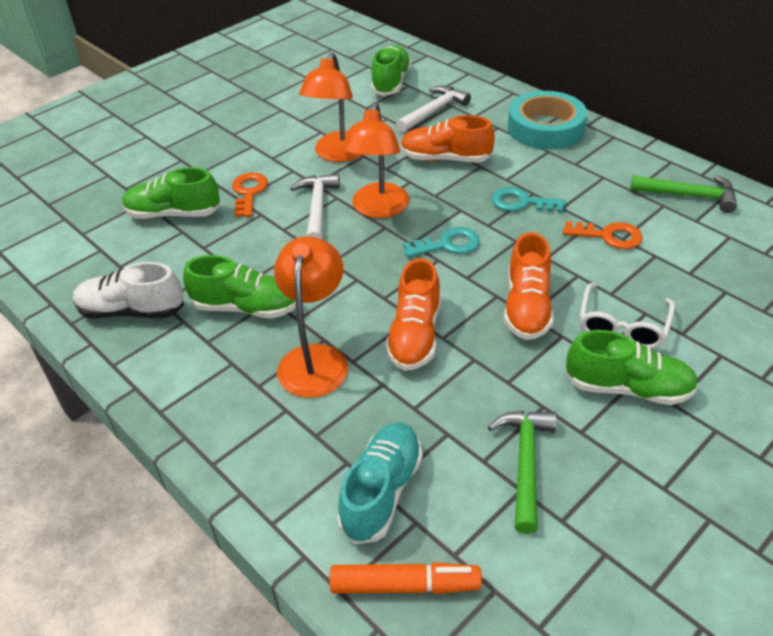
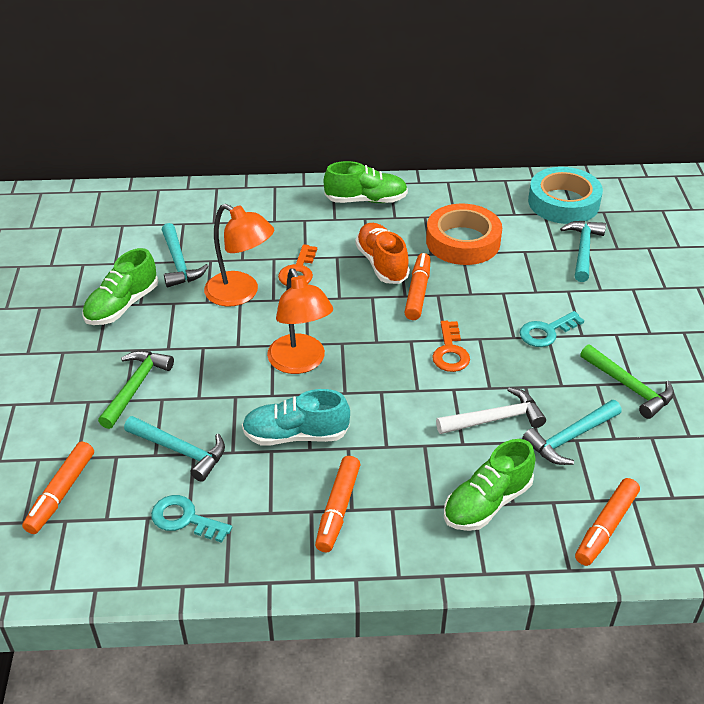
green shoe: 4 -> 3
orange lamp: 3 -> 2
orange marker: 1 -> 4
orange shoe: 3 -> 1
orange tape: 0 -> 1
turquoise hammer: 0 -> 4
white glasses: 1 -> 0
white hammer: 2 -> 1
white shoe: 1 -> 0

